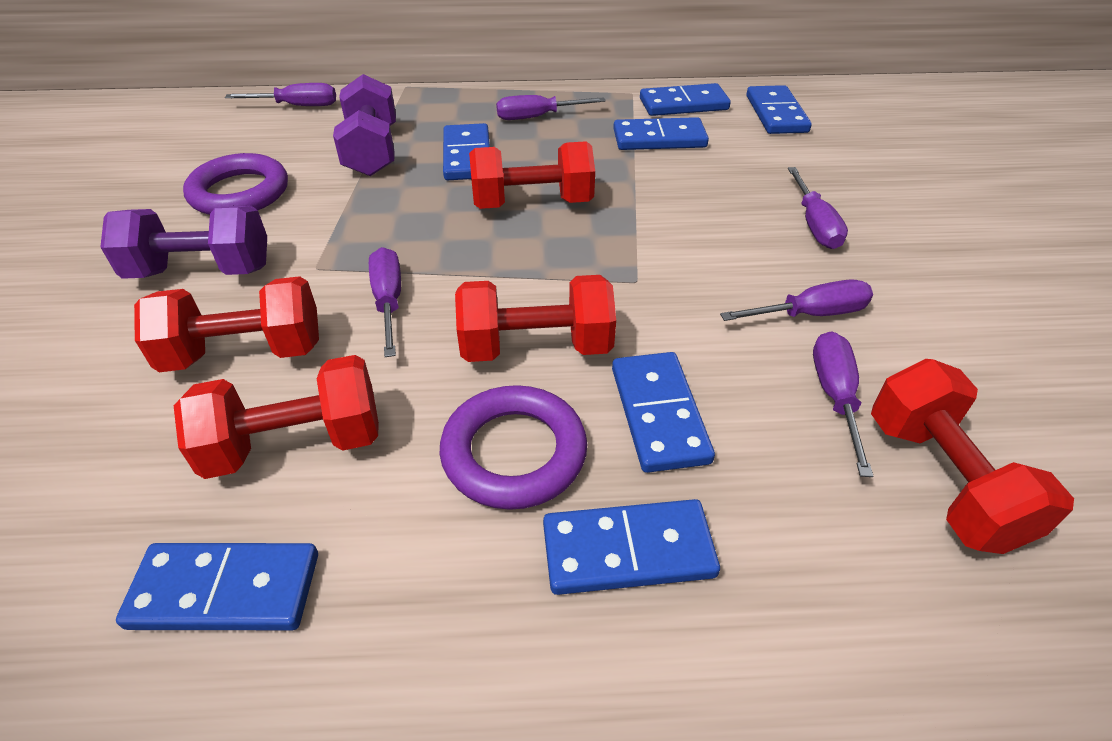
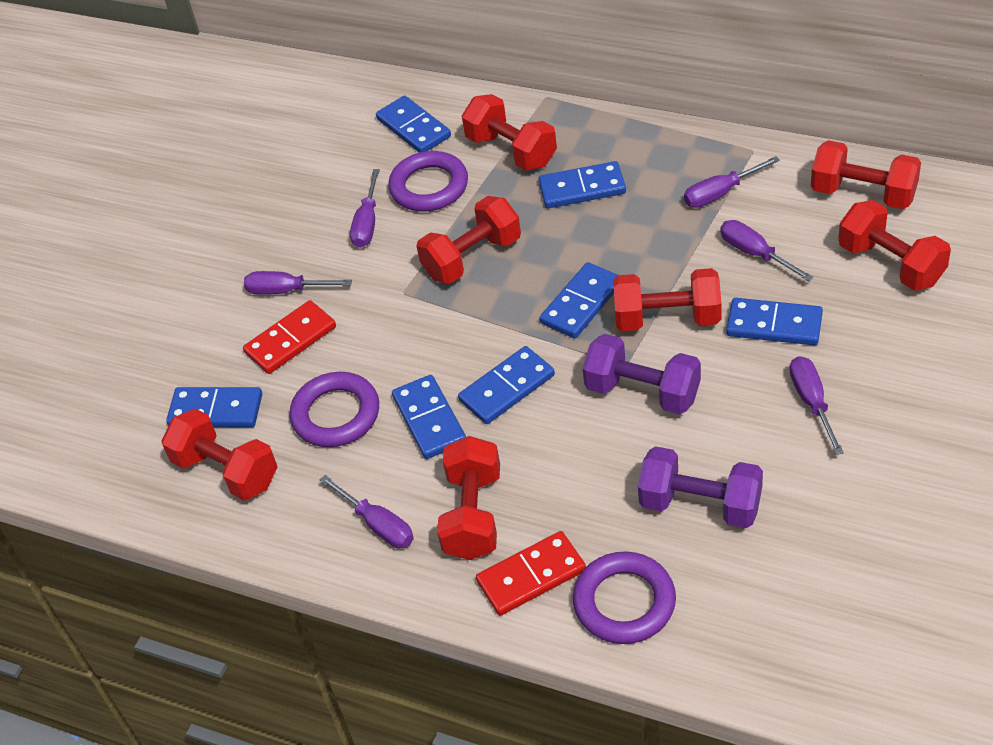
purple ring: 2 -> 3
red domino: 0 -> 2
red dumbbell: 5 -> 7

